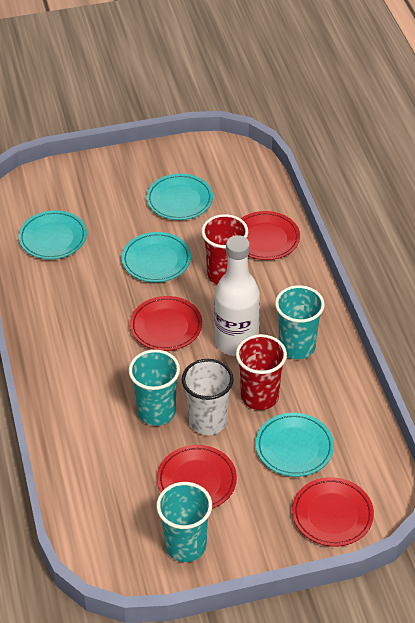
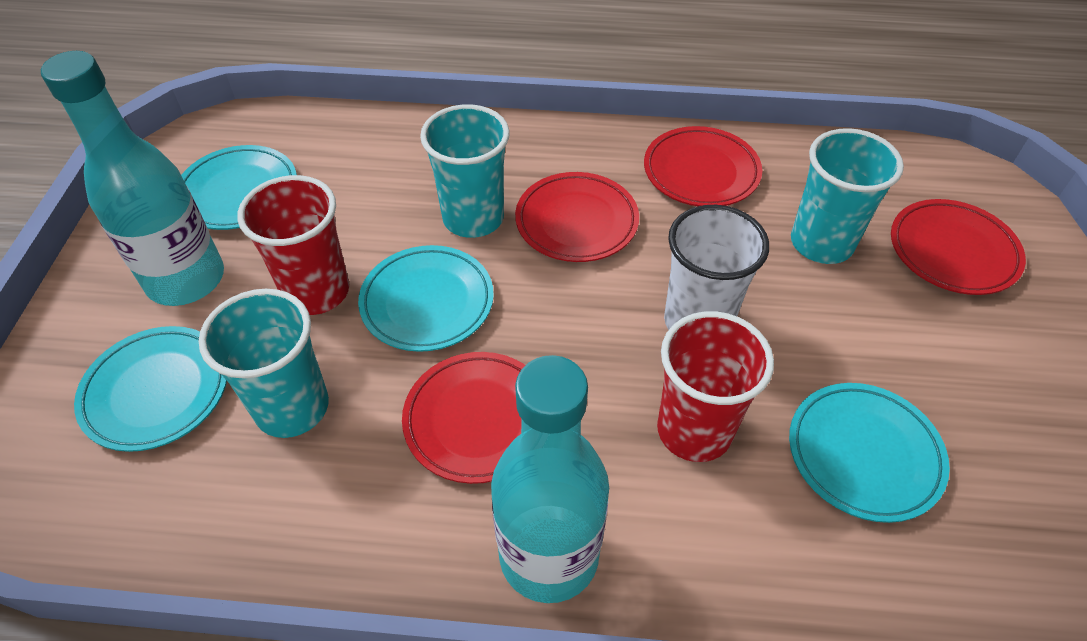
turquoise bottle: 0 -> 2
white bottle: 1 -> 0

